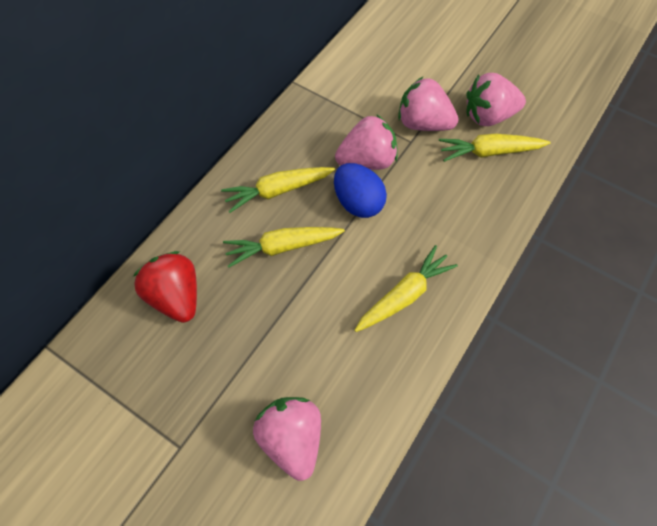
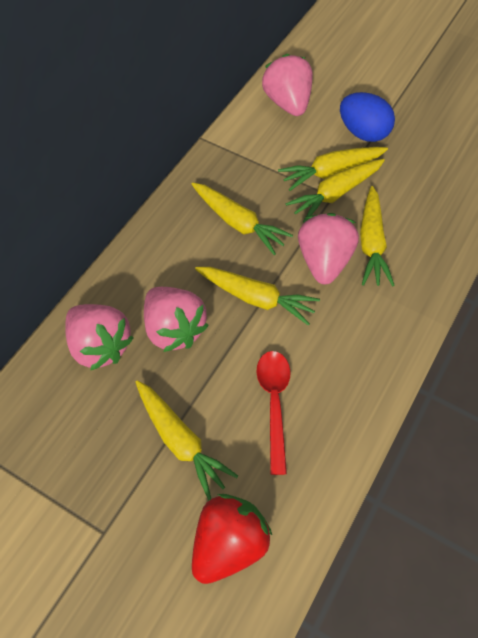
red spoon: 0 -> 1
yellow carrot: 4 -> 6

